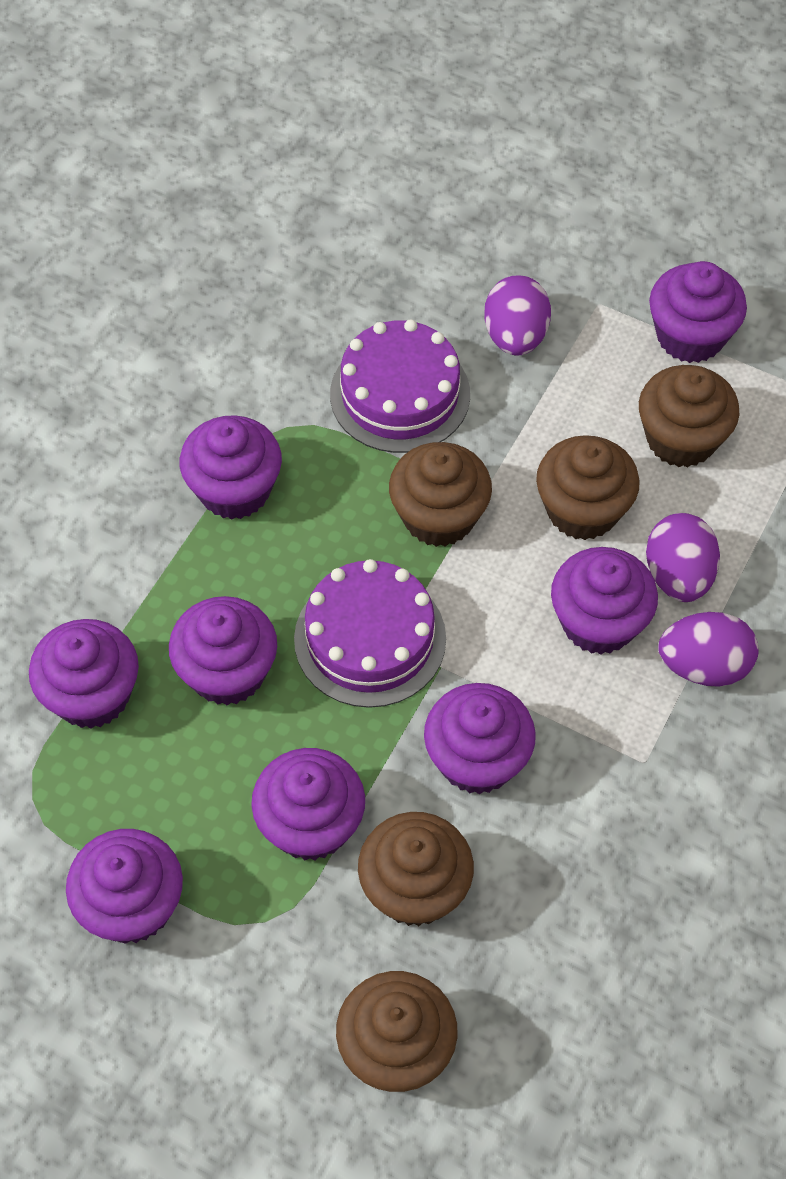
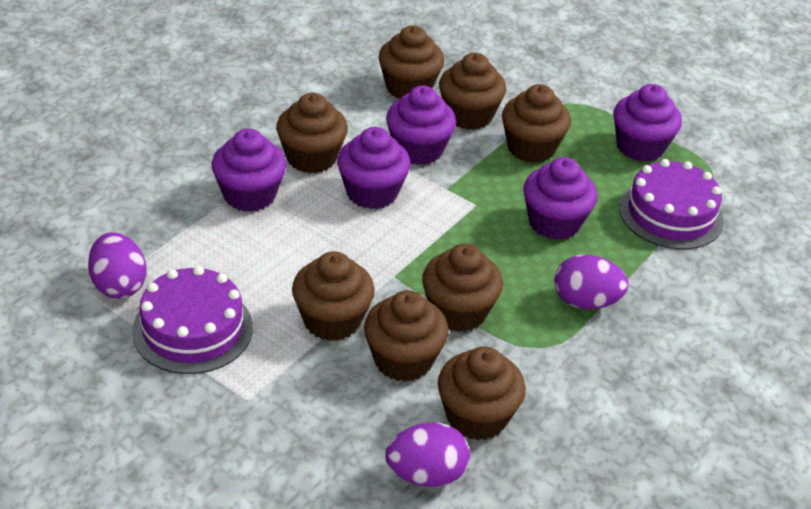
brown cupcake: 5 -> 8
purple cupcake: 8 -> 5

